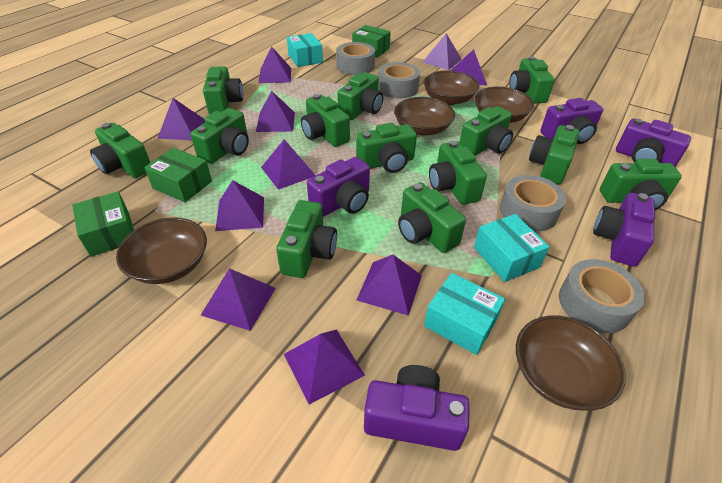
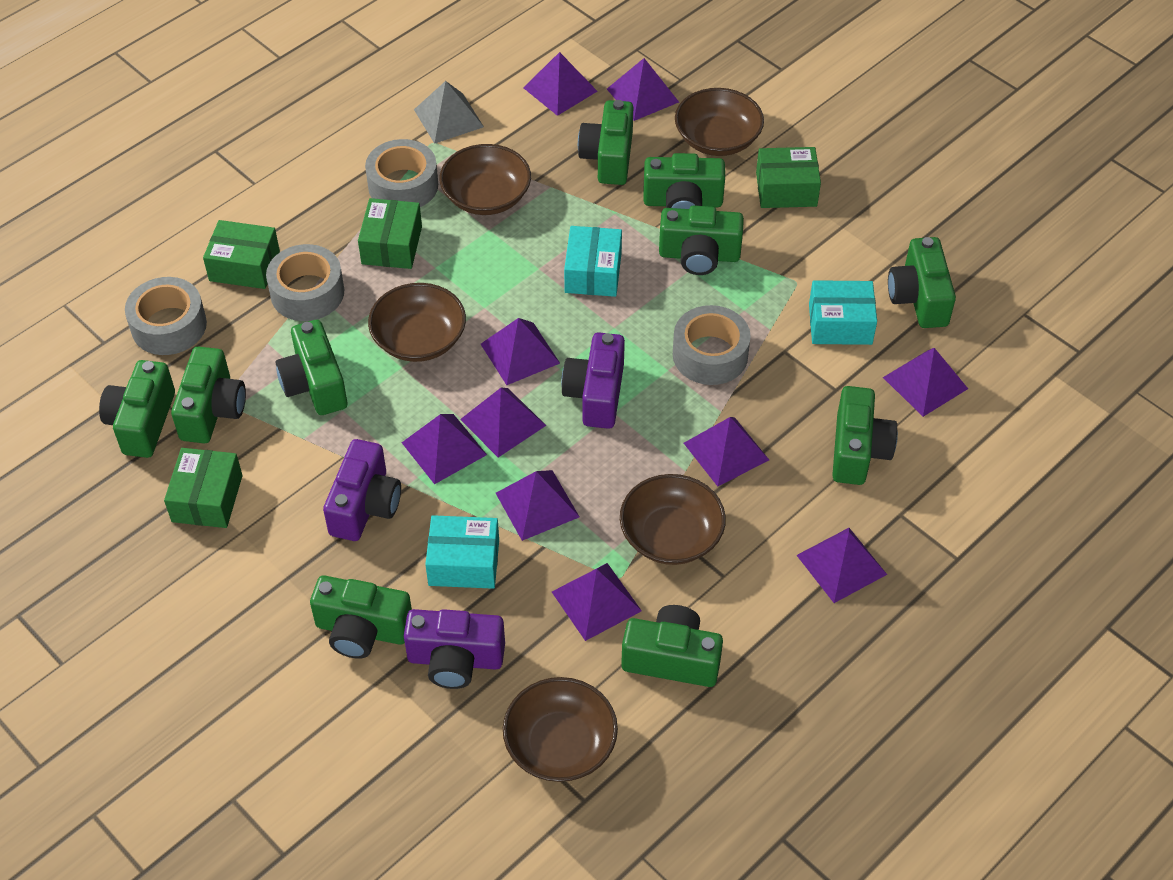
green box: 3 -> 4
green camera: 13 -> 10
grey pyramid: 0 -> 1
purple camera: 5 -> 3

